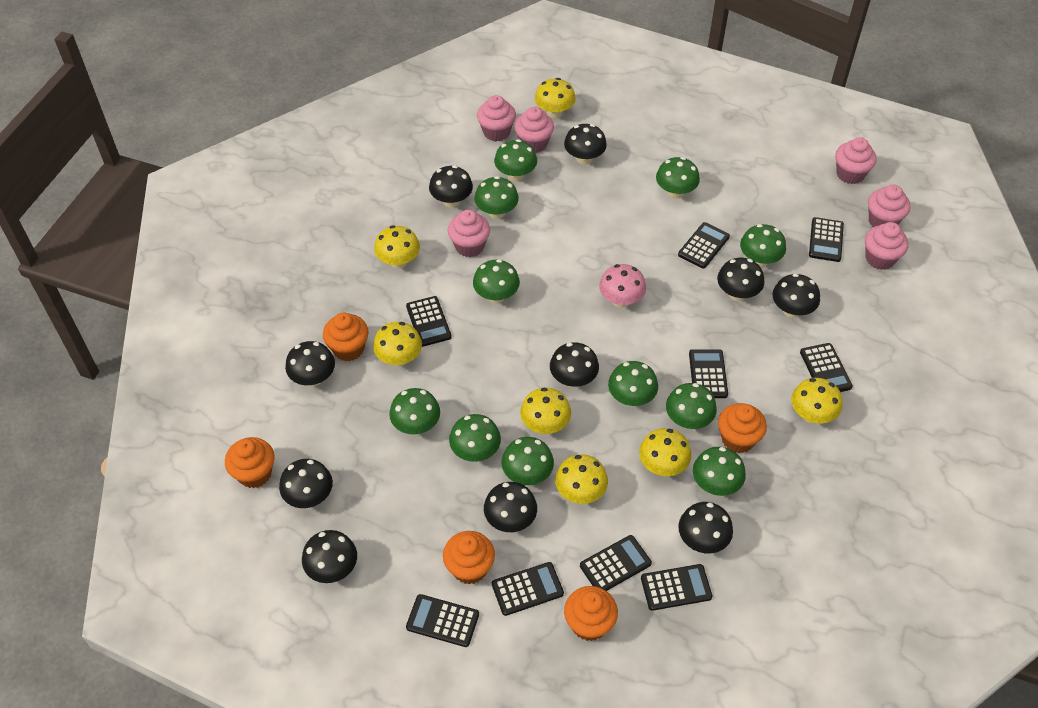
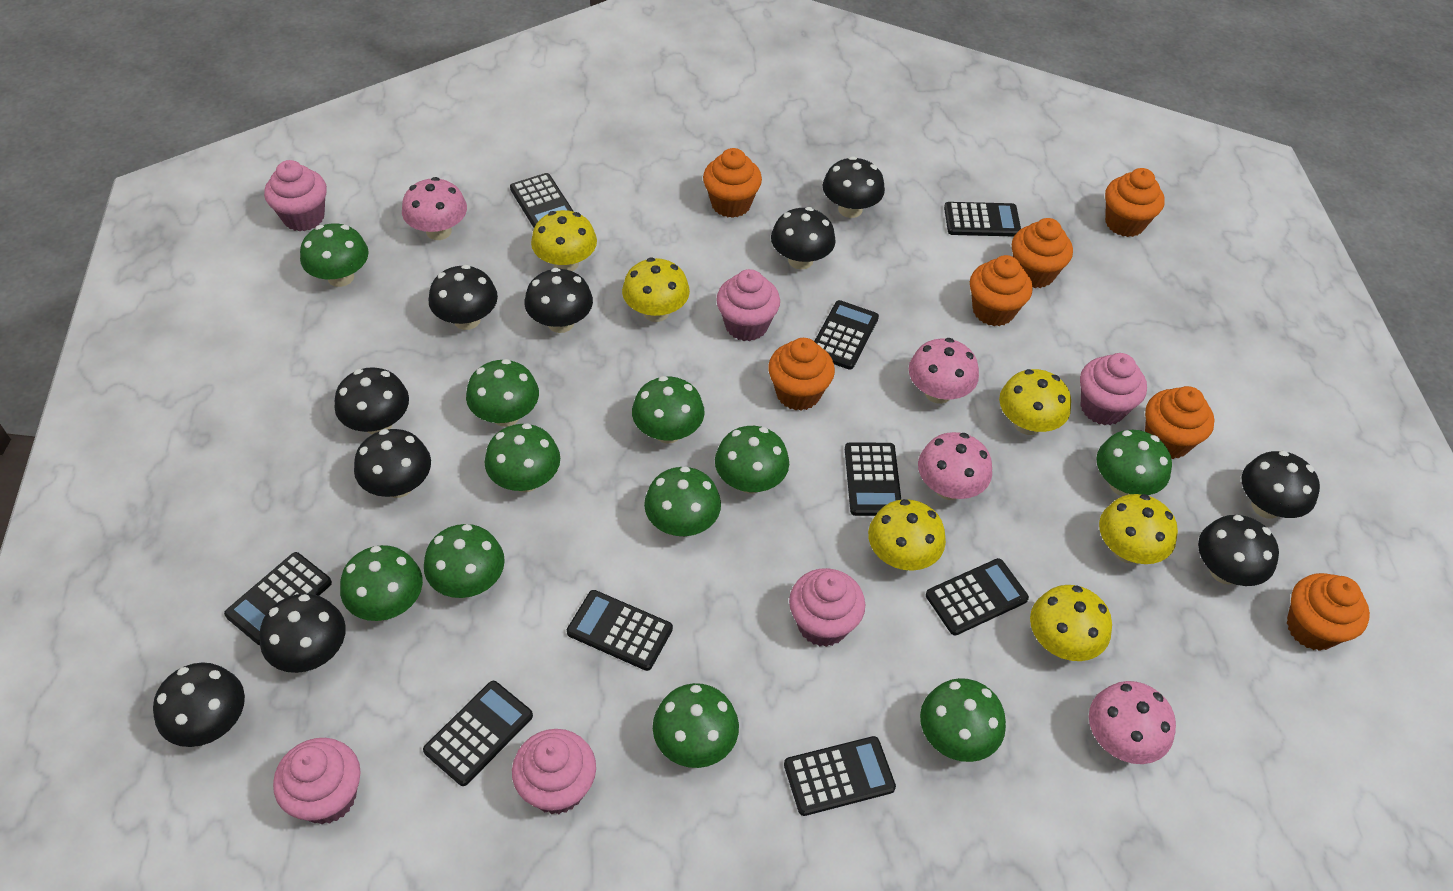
orange cupcake: 5 -> 7
pink mushroom: 1 -> 4
yellow mushroom: 7 -> 6

